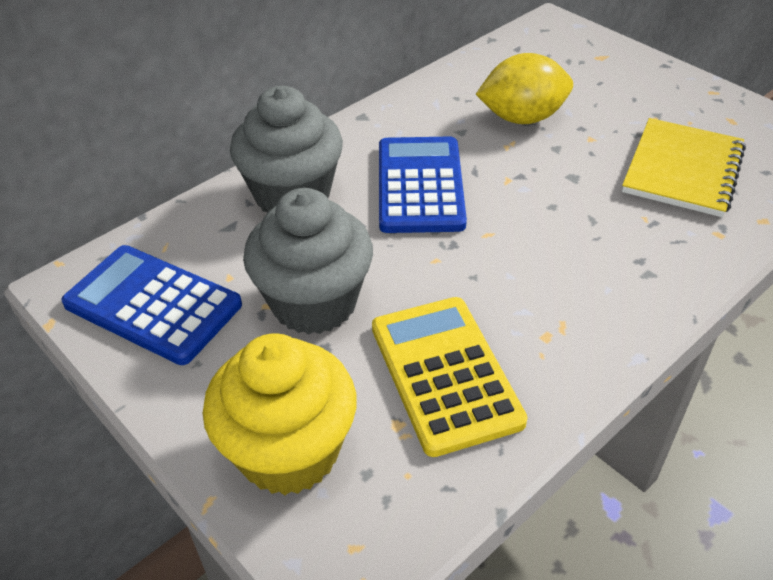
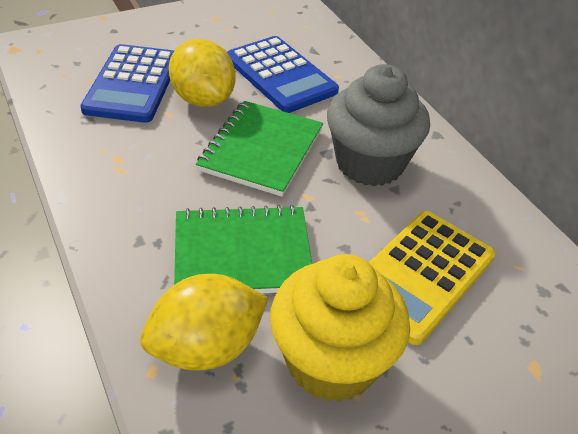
green notebook: 0 -> 2
grey cupcake: 2 -> 1
yellow lemon: 1 -> 2
yellow notebook: 1 -> 0

